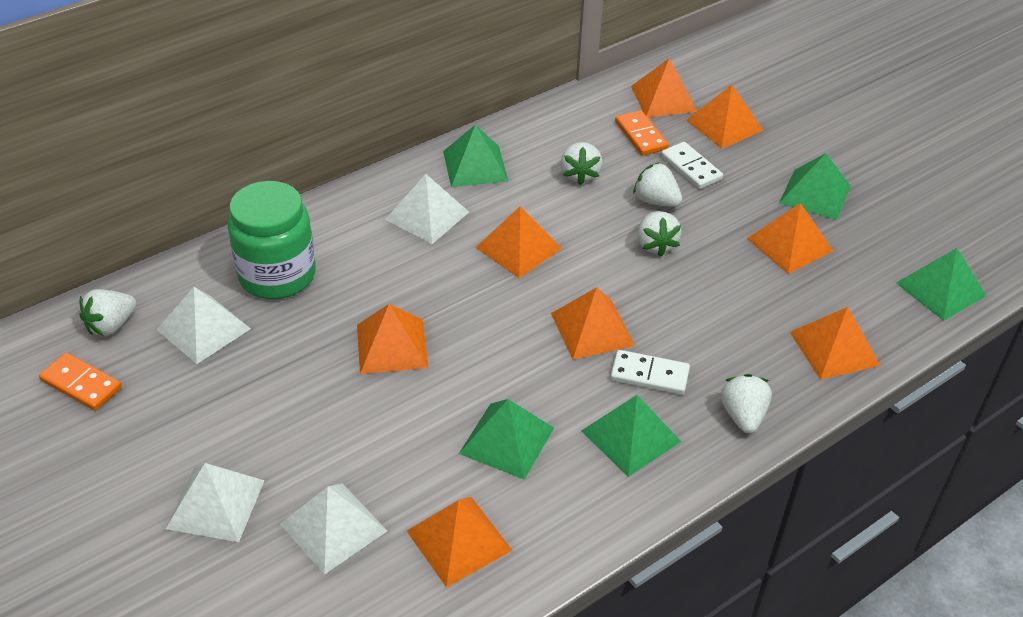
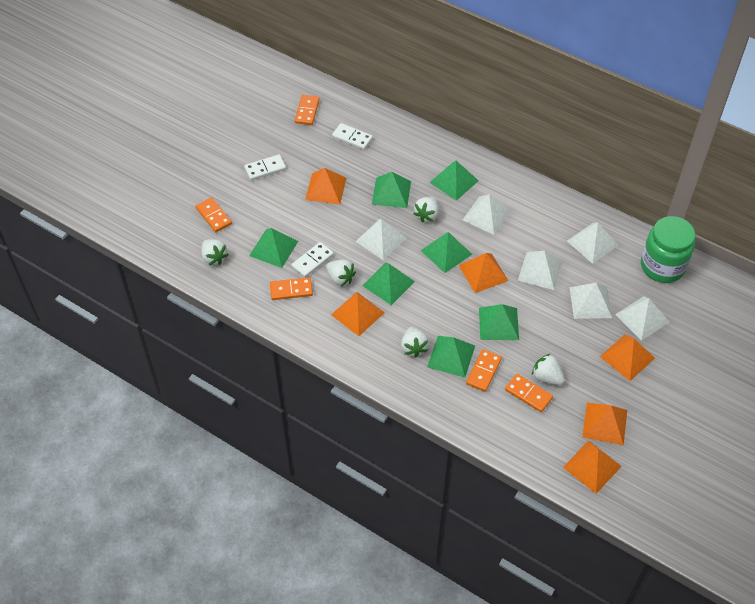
green pyramid: 5 -> 7
orange domino: 2 -> 5
orange pyramid: 8 -> 6
white domino: 2 -> 3
white pyramid: 4 -> 6

